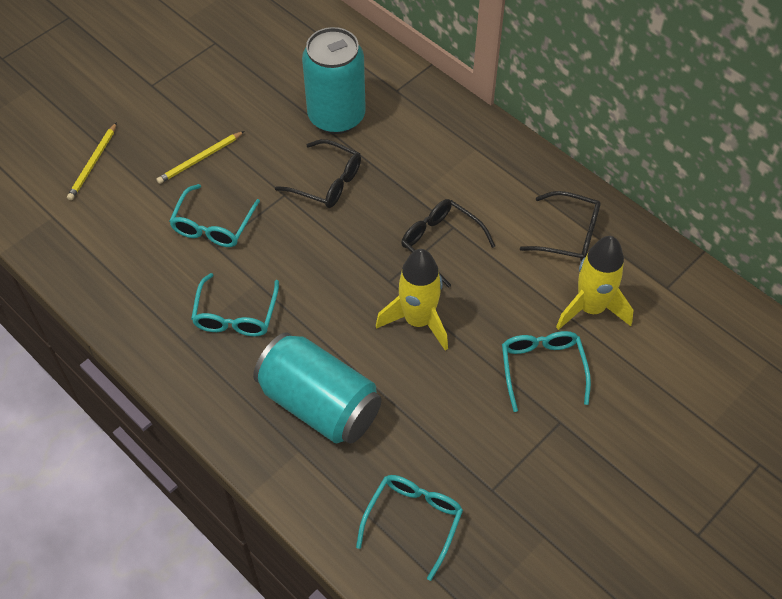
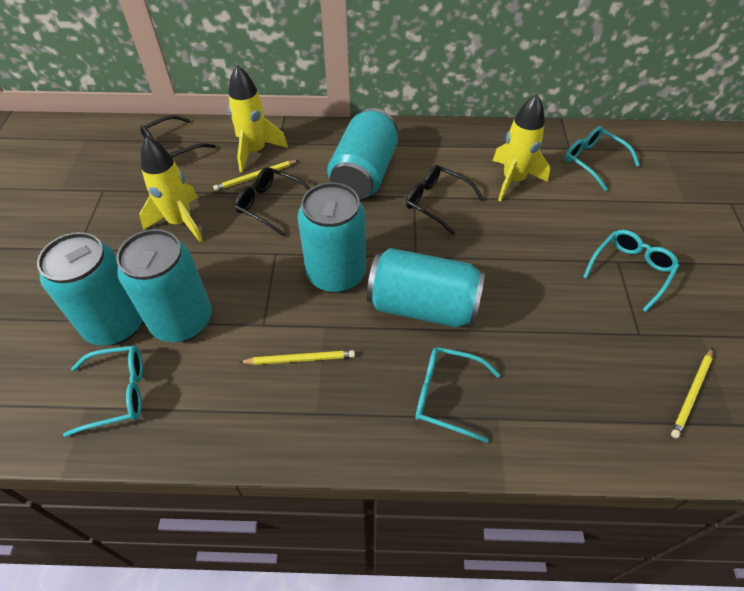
turquoise can: 2 -> 5
yellow pencil: 2 -> 3
yellow rocket: 2 -> 3

